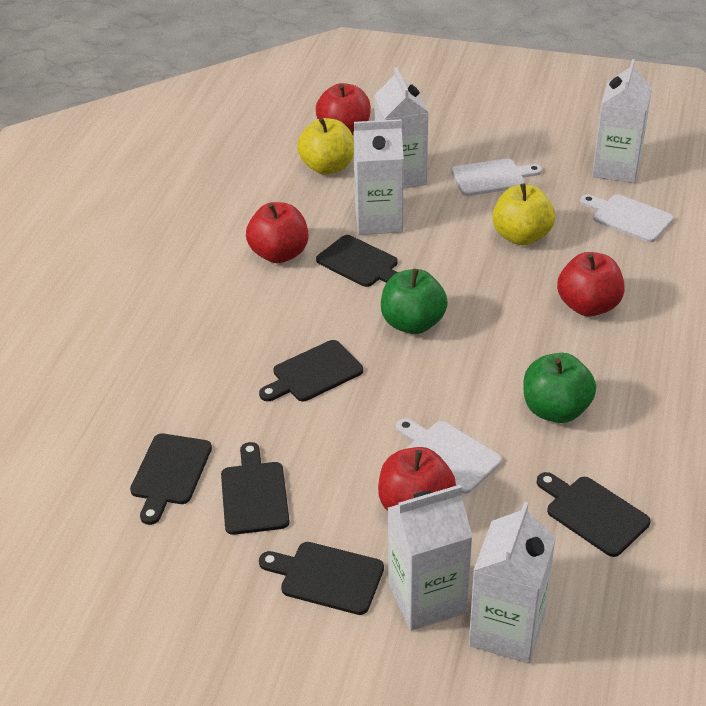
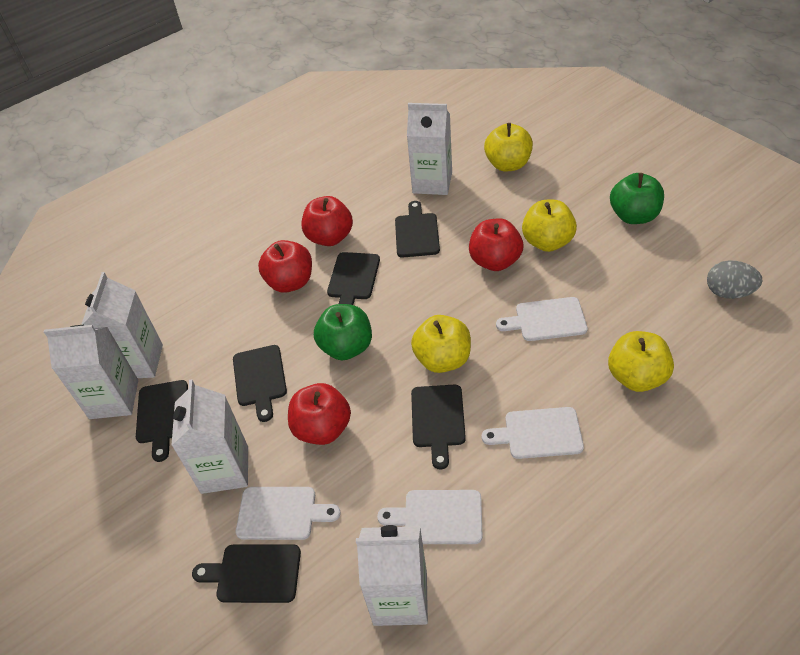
grey egg: 0 -> 1
white cutting board: 3 -> 4
yellow apple: 2 -> 4

